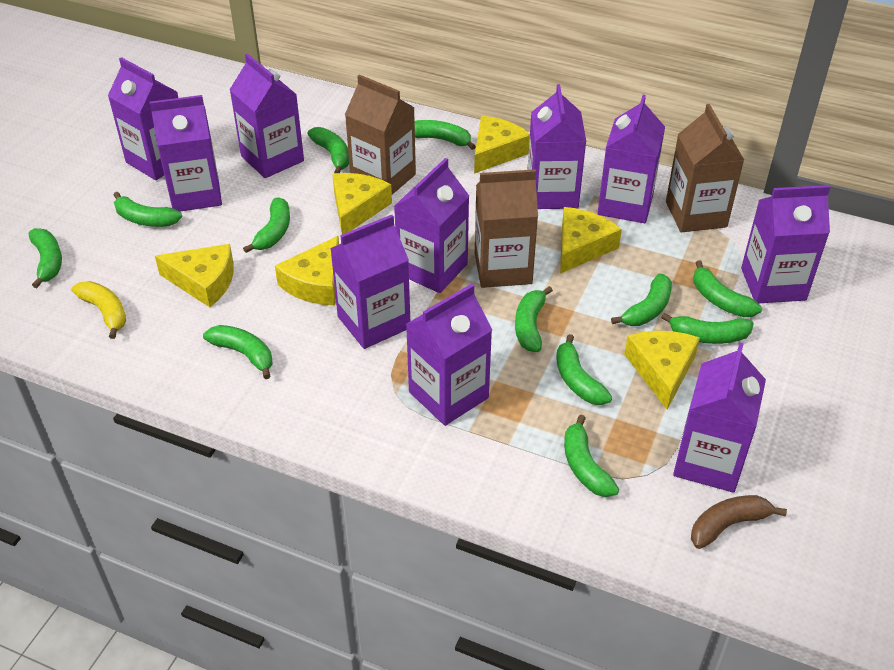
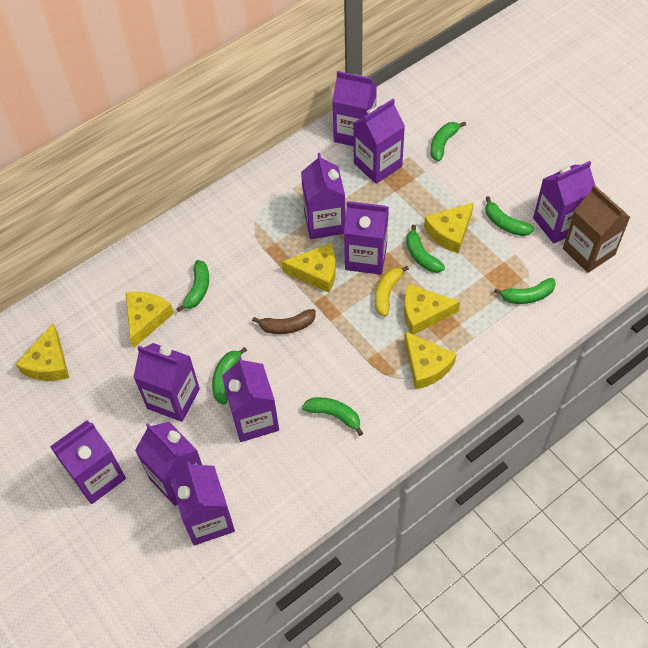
brown carton: 3 -> 1
green banana: 12 -> 7

